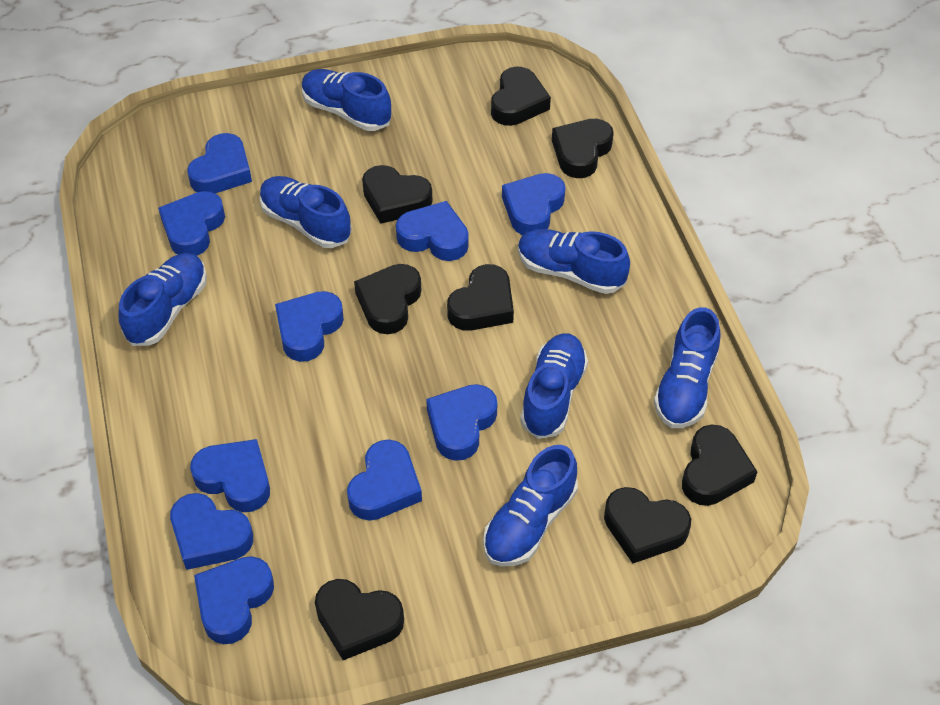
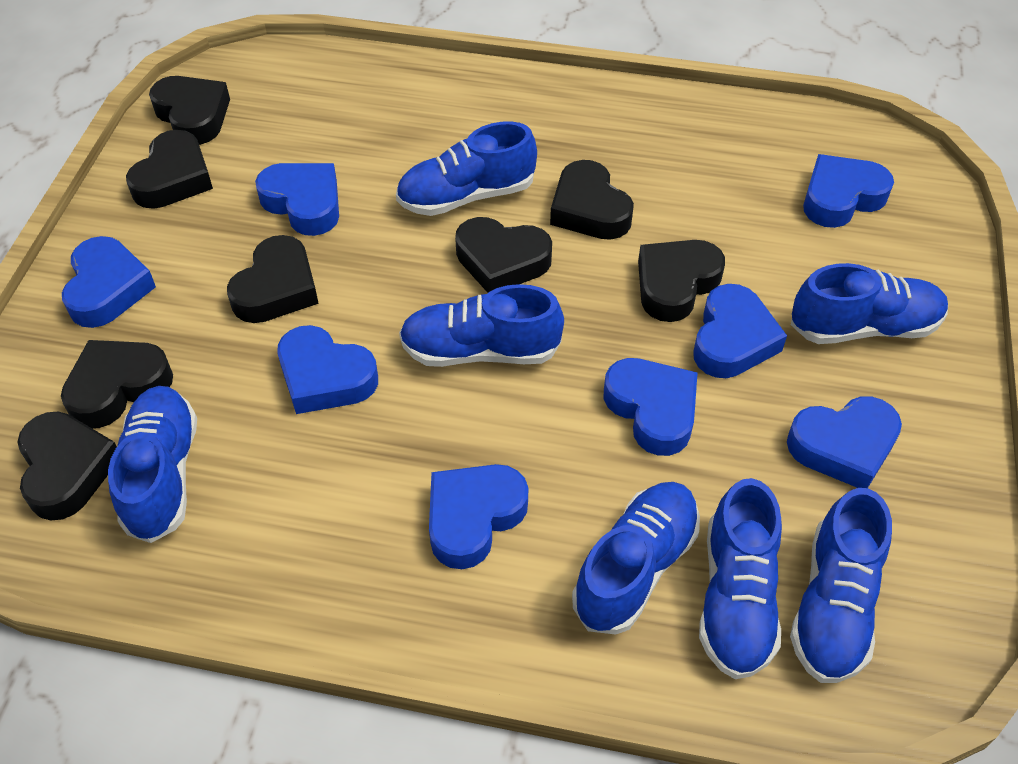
blue heart: 10 -> 8

